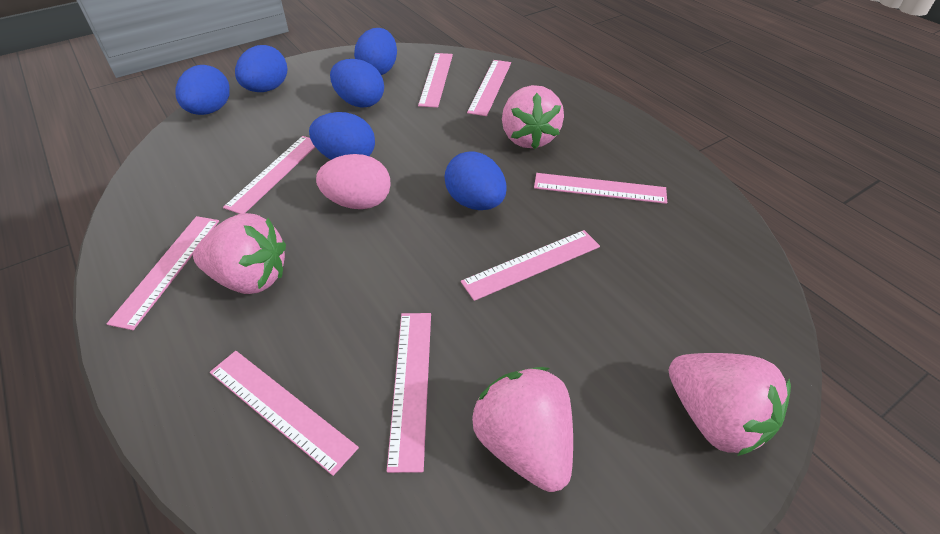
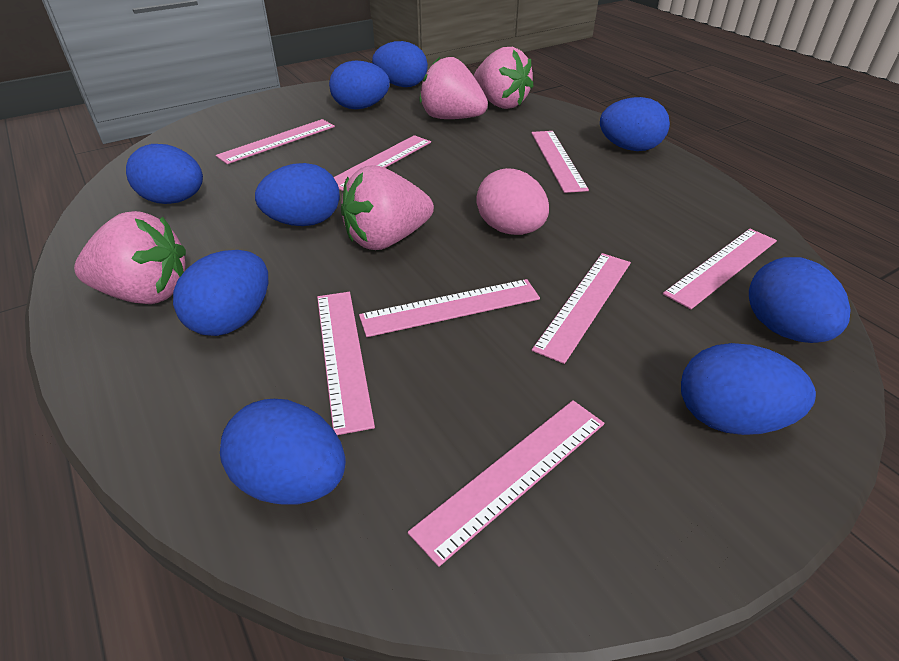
blue egg: 6 -> 9

